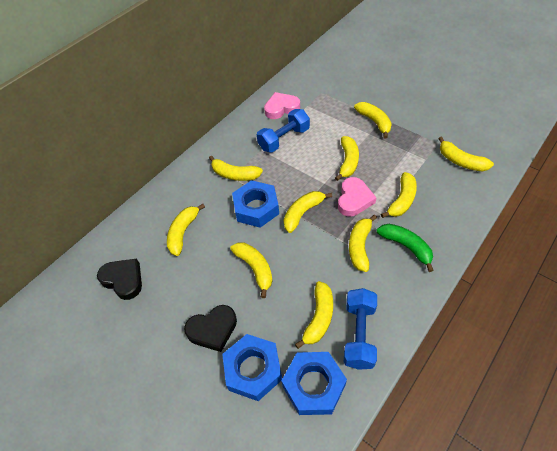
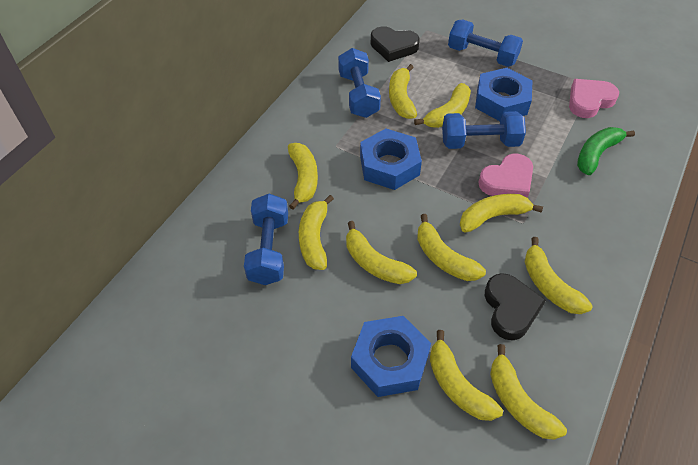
blue dumbbell: 2 -> 4

